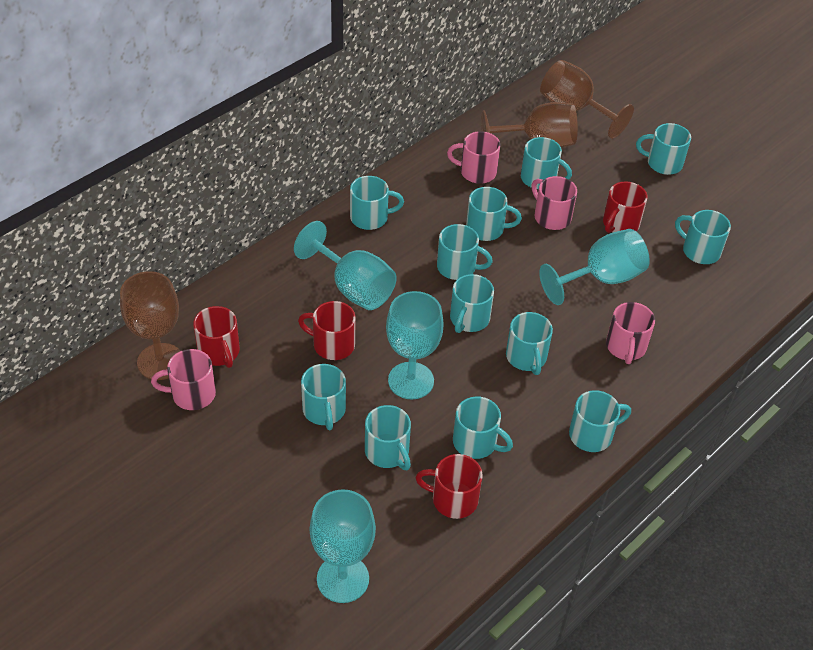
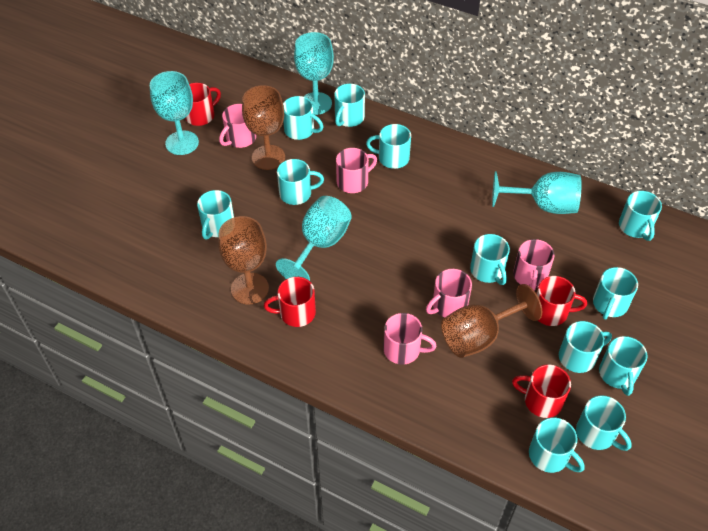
pink mug: 4 -> 5

